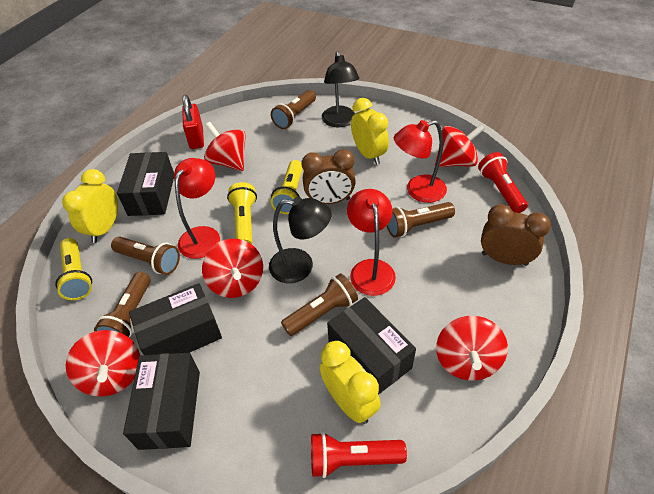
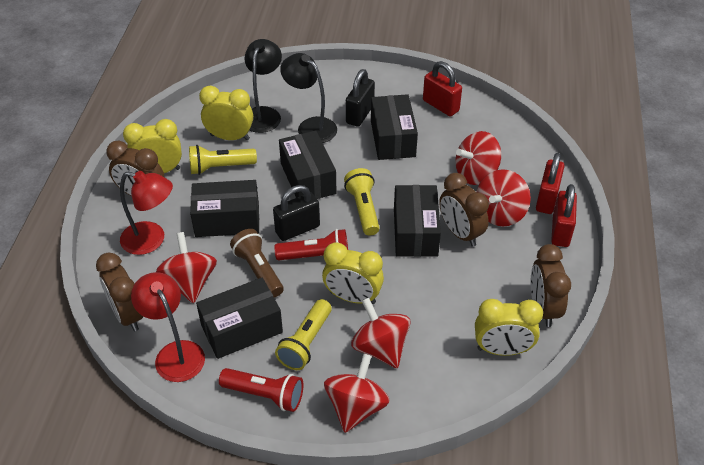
black box: 4 -> 5
black padlock: 0 -> 2
brown clock: 2 -> 4
brown flashlight: 5 -> 1
red lamp: 3 -> 2
red padlock: 1 -> 3
yellow clock: 3 -> 4

